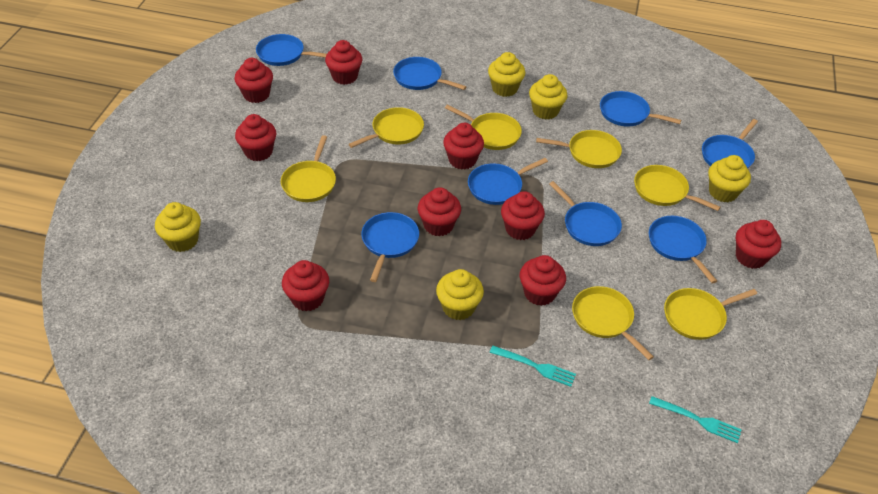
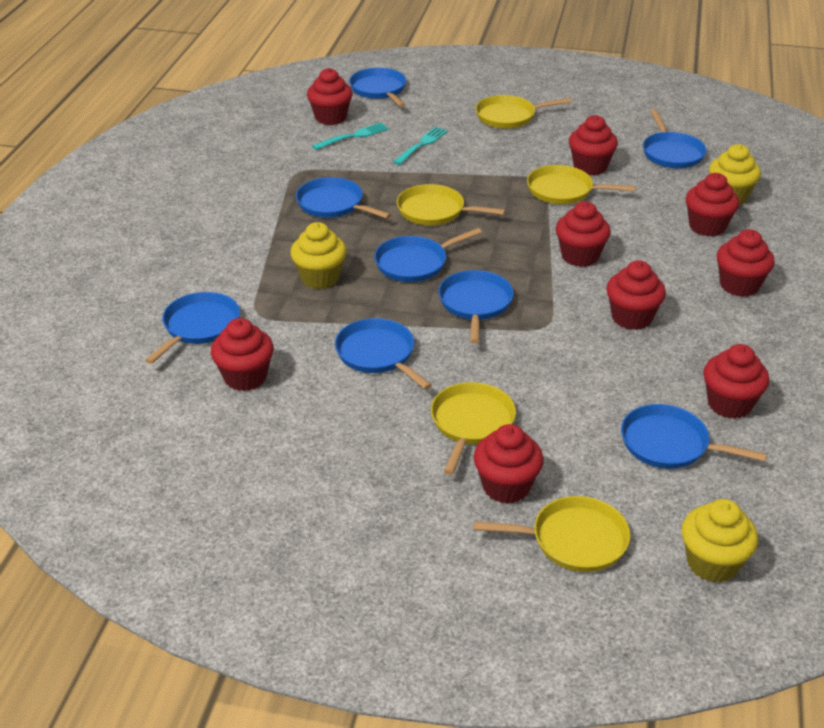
yellow cupcake: 5 -> 3
yellow pan: 7 -> 5

